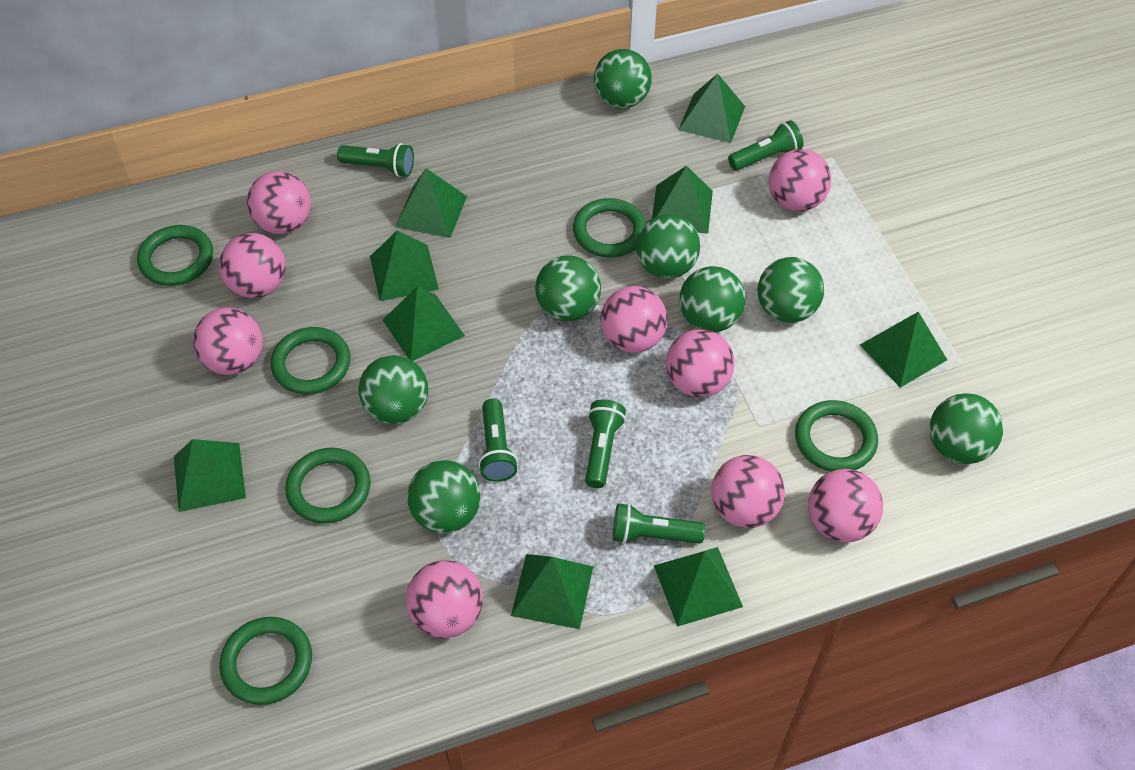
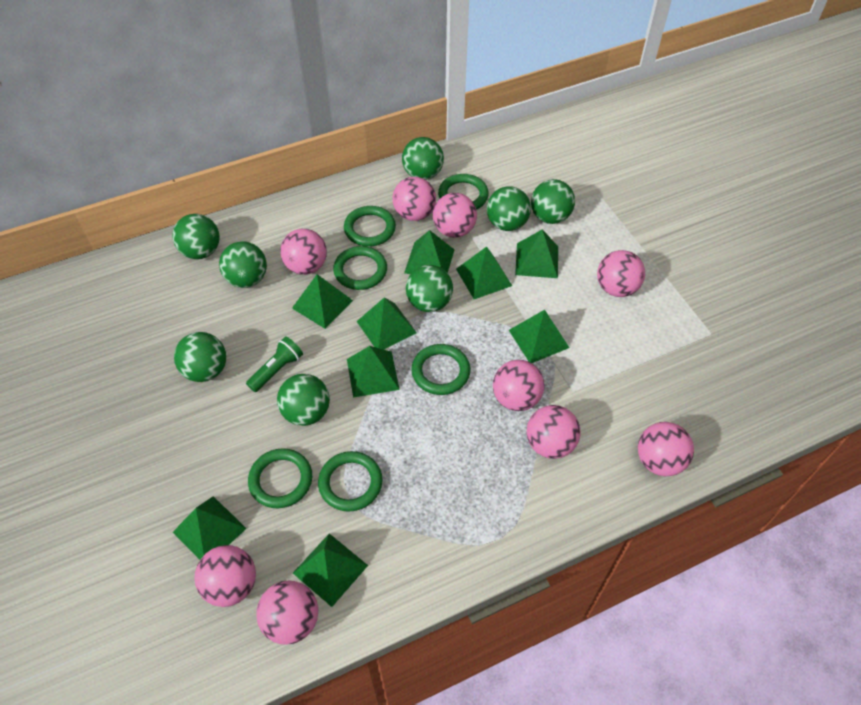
green flashlight: 5 -> 1

